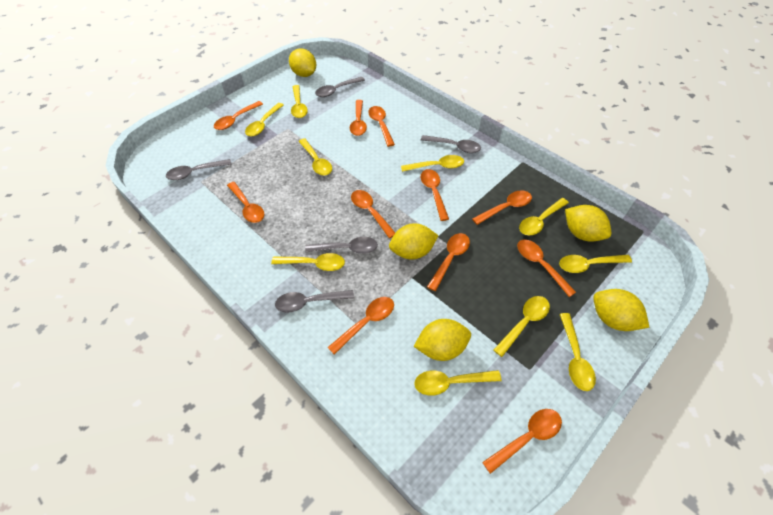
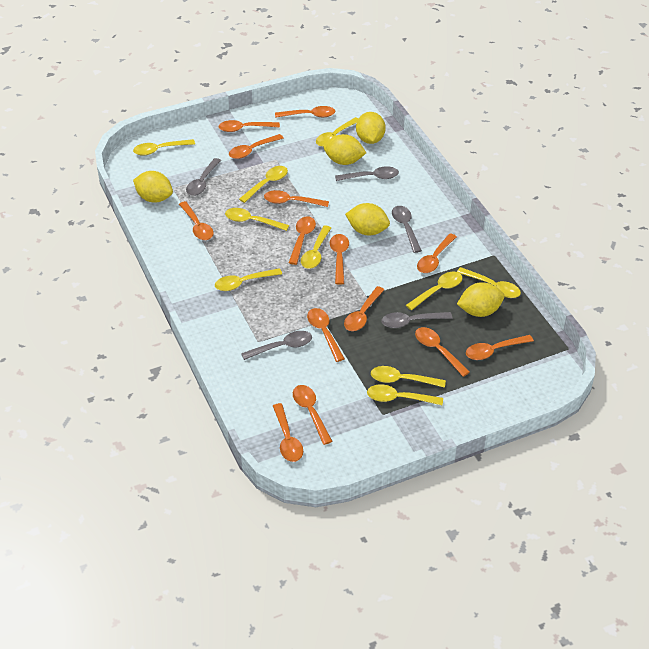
orange spoon: 11 -> 14

